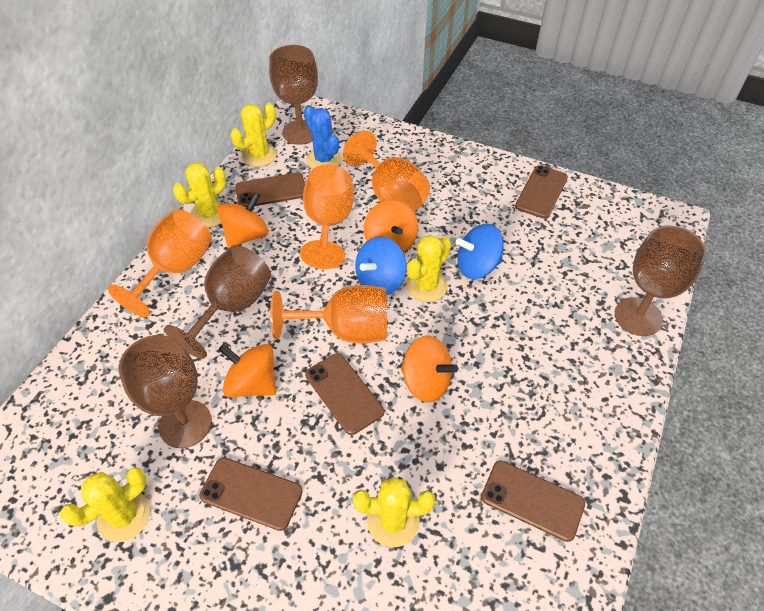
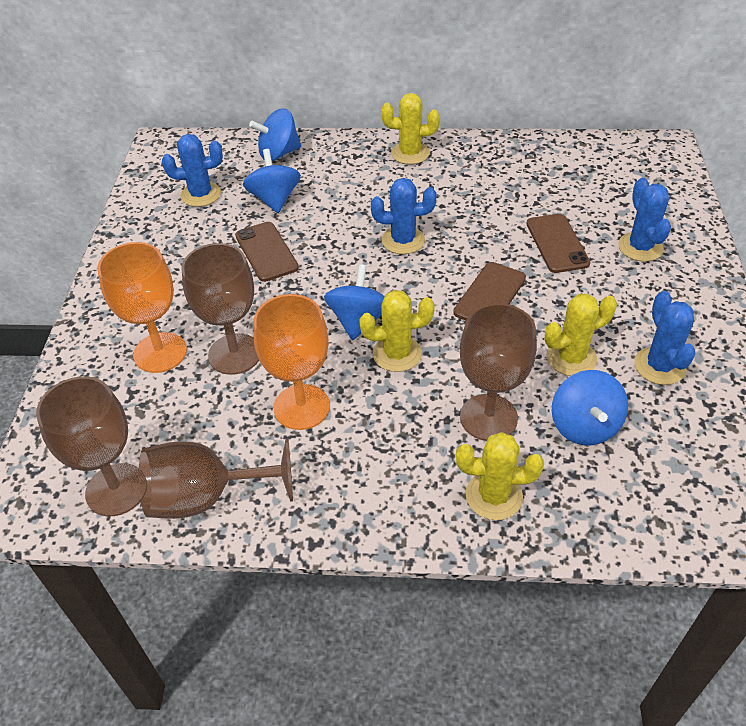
blue cactus: 1 -> 4
blue spinning top: 2 -> 4
brown phone: 5 -> 3
orange goblet: 4 -> 2
orange spinning top: 4 -> 0
yellow cactus: 5 -> 4

